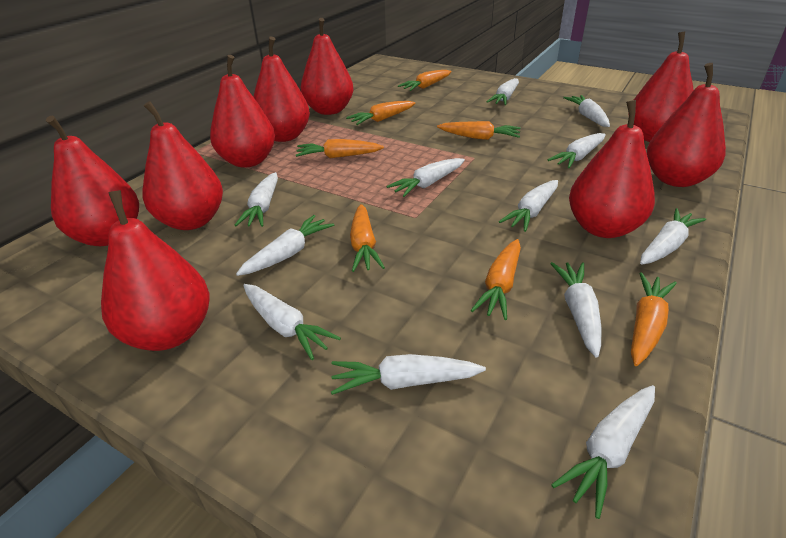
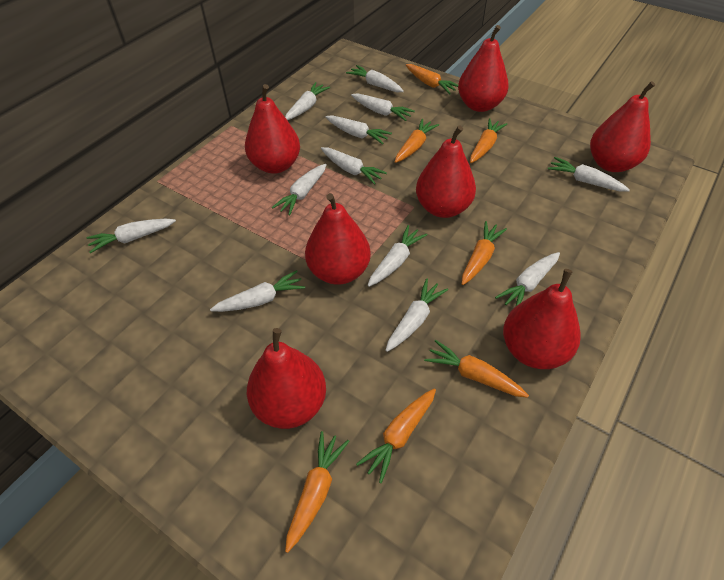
red pear: 9 -> 7

